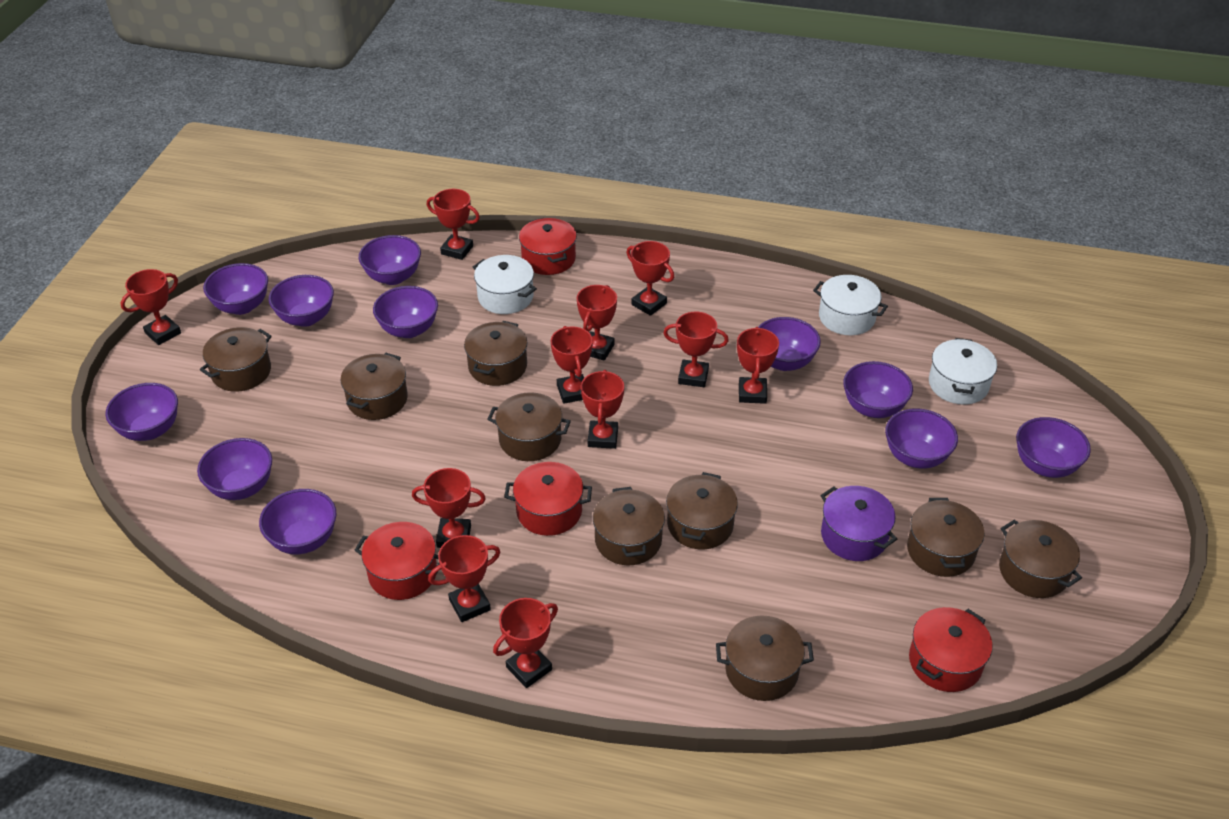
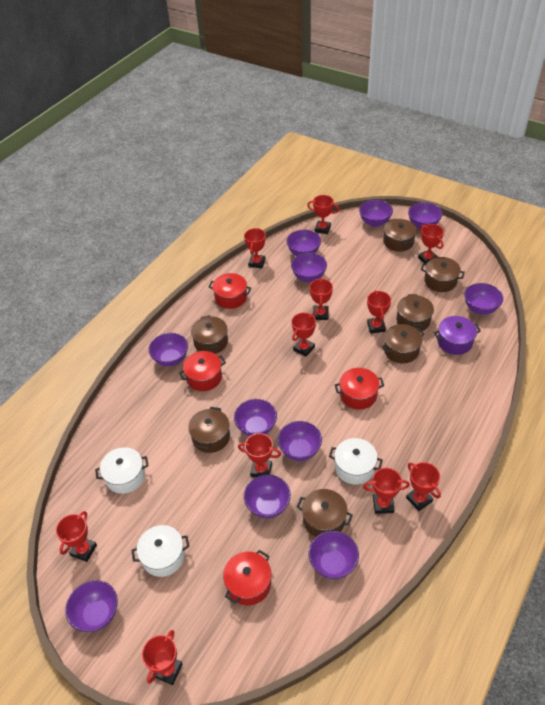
brown pot: 9 -> 7

